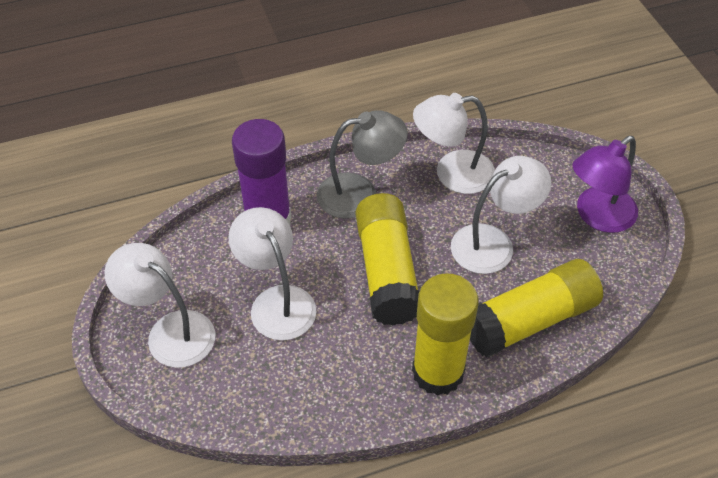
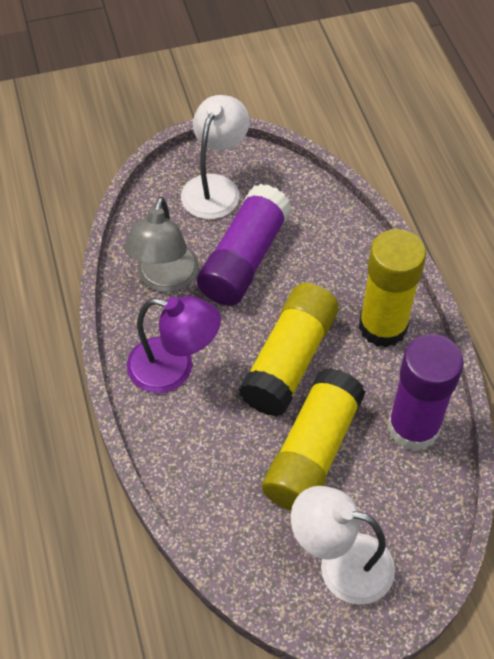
purple glue stick: 1 -> 2
white lamp: 4 -> 2

